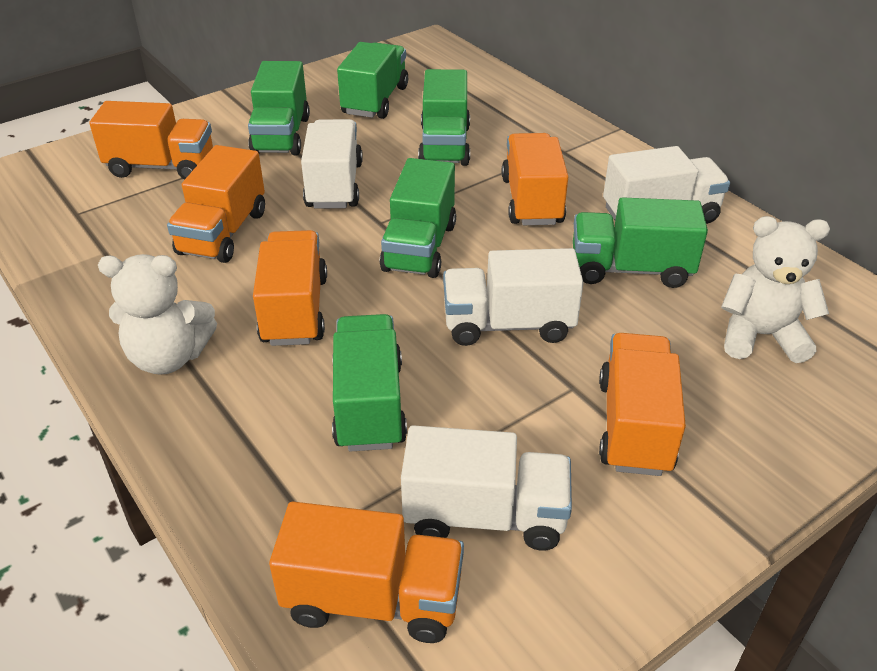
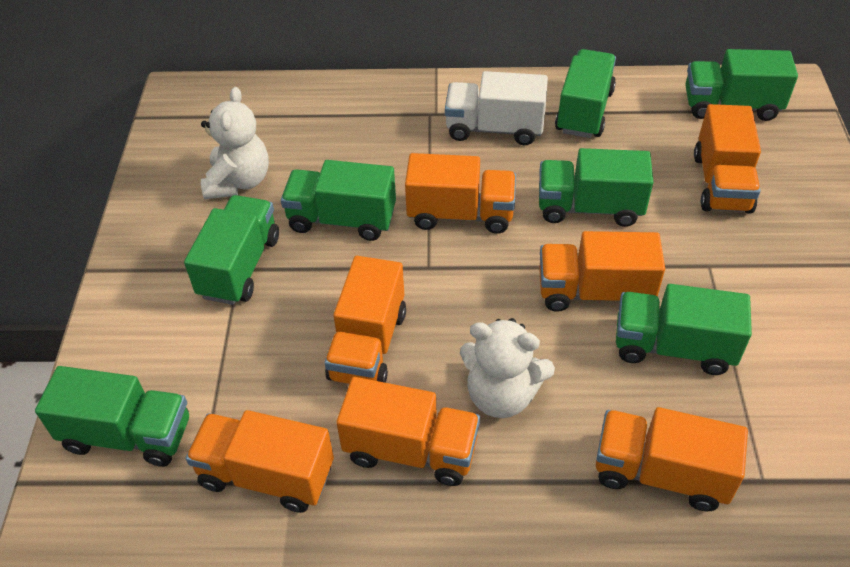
green truck: 6 -> 7
orange truck: 6 -> 7
white truck: 4 -> 1

